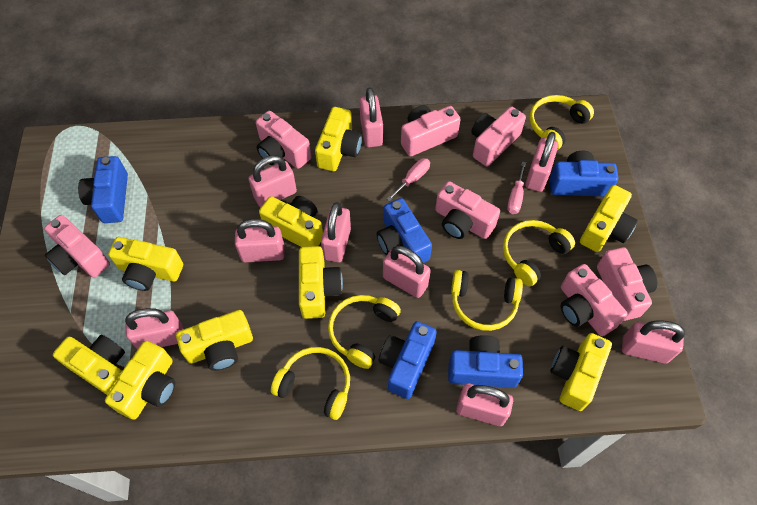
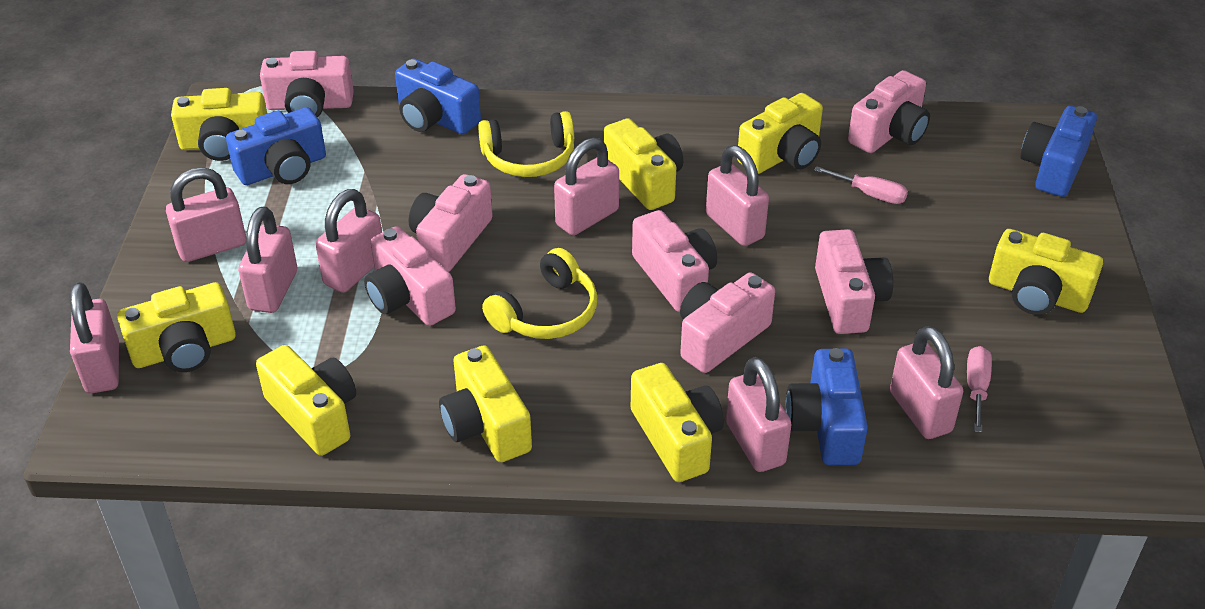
blue camera: 5 -> 4
pink padlock: 9 -> 8
yellow camera: 9 -> 8
yellow headphones: 5 -> 2

